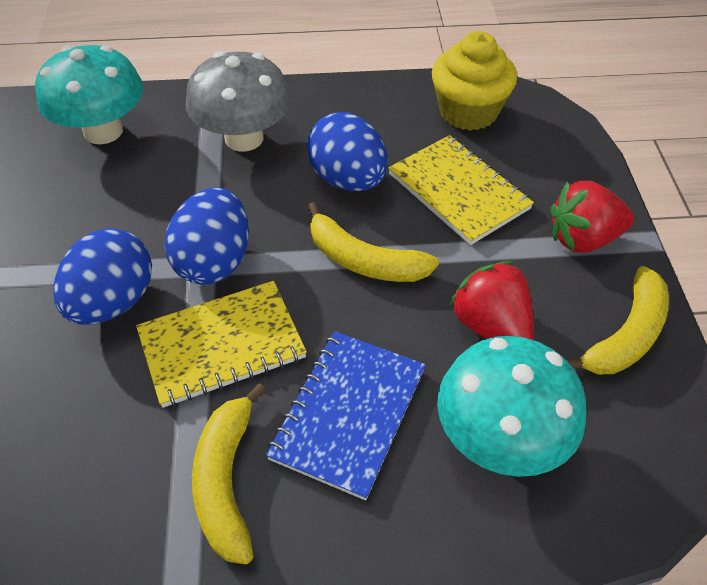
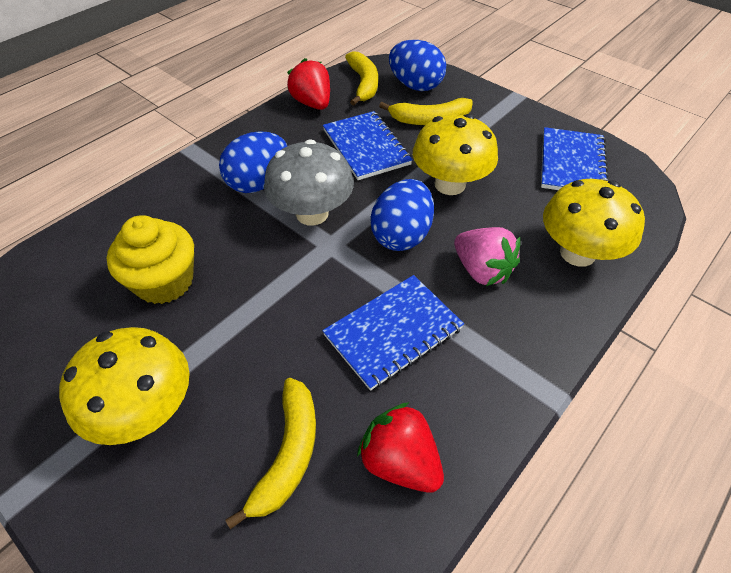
blue notebook: 1 -> 3
pink strawberry: 0 -> 1
turquoise mushroom: 2 -> 0
yellow mushroom: 0 -> 3
yellow notebook: 2 -> 0

